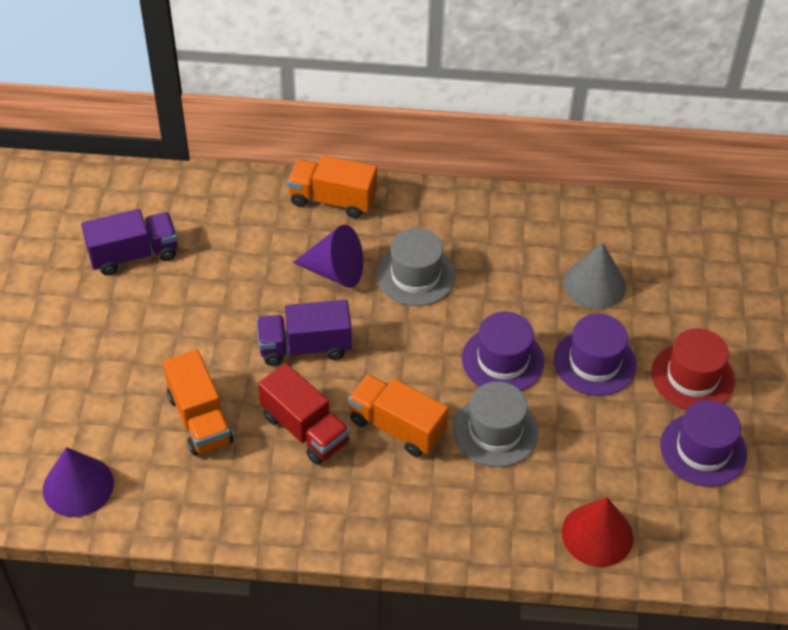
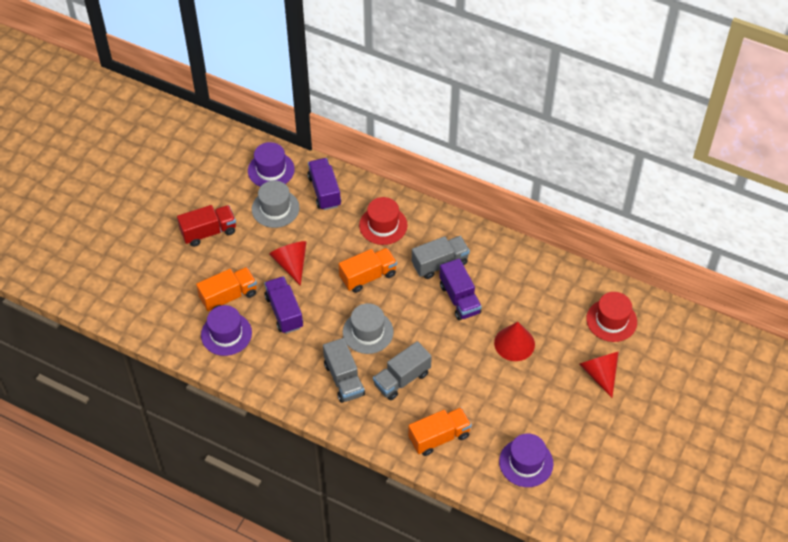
grey cone: 1 -> 0
grey truck: 0 -> 3
purple cone: 2 -> 0
purple truck: 2 -> 3
red cone: 1 -> 3
red hat: 1 -> 2

